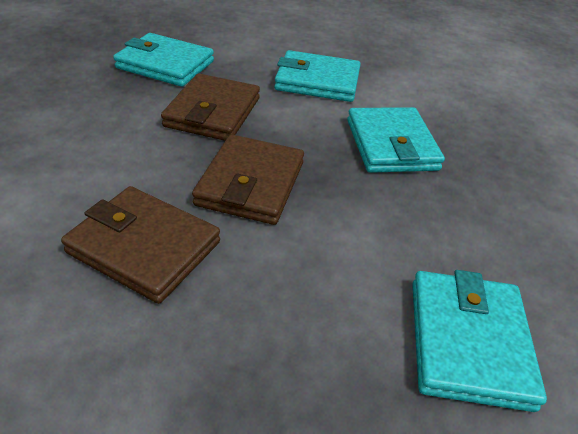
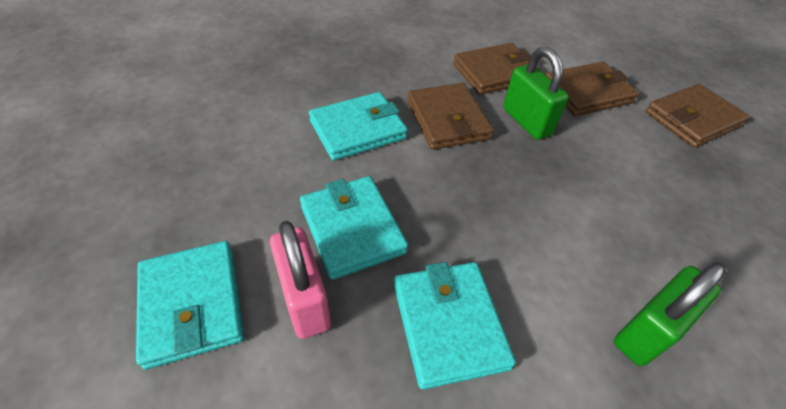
brown wallet: 3 -> 4
green padlock: 0 -> 2
pink padlock: 0 -> 1

